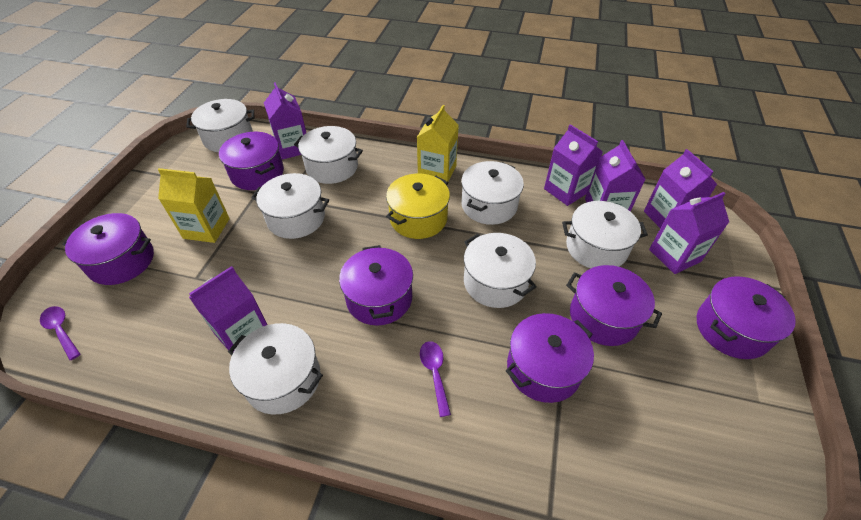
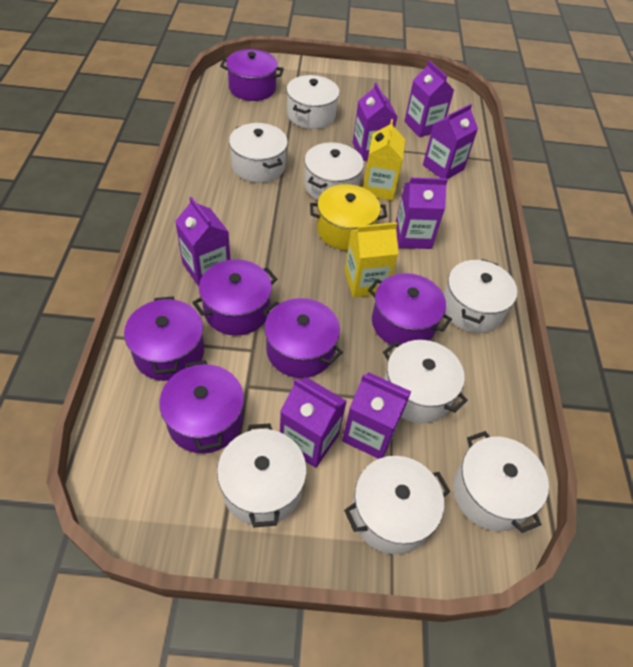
purple carton: 6 -> 7
purple spoon: 2 -> 0
white pot: 7 -> 8

